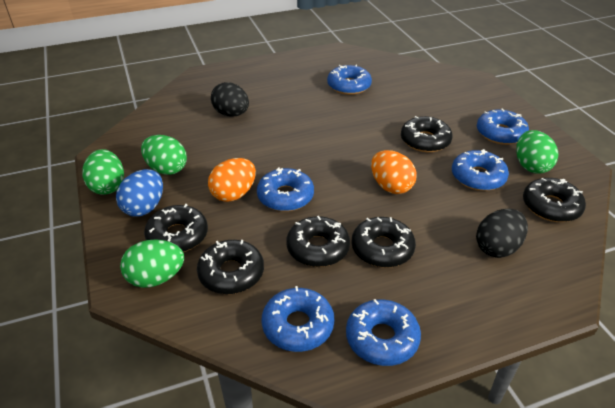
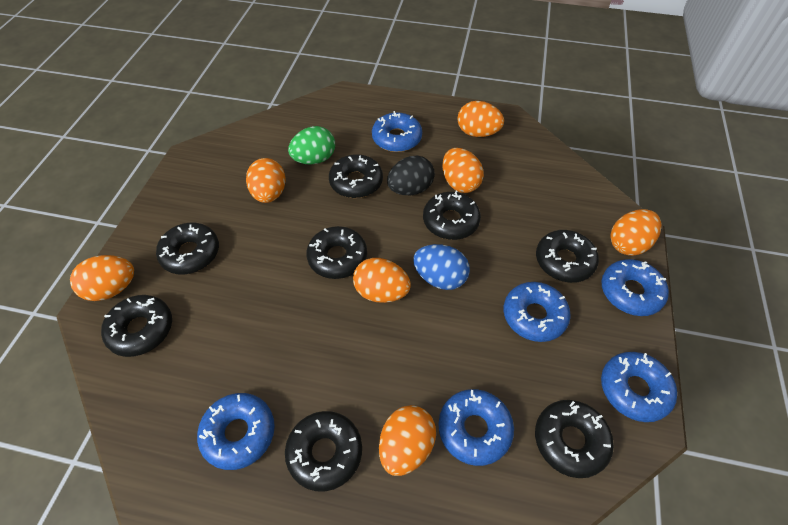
black donut: 6 -> 8
black egg: 2 -> 1
green egg: 4 -> 1
orange egg: 2 -> 7

